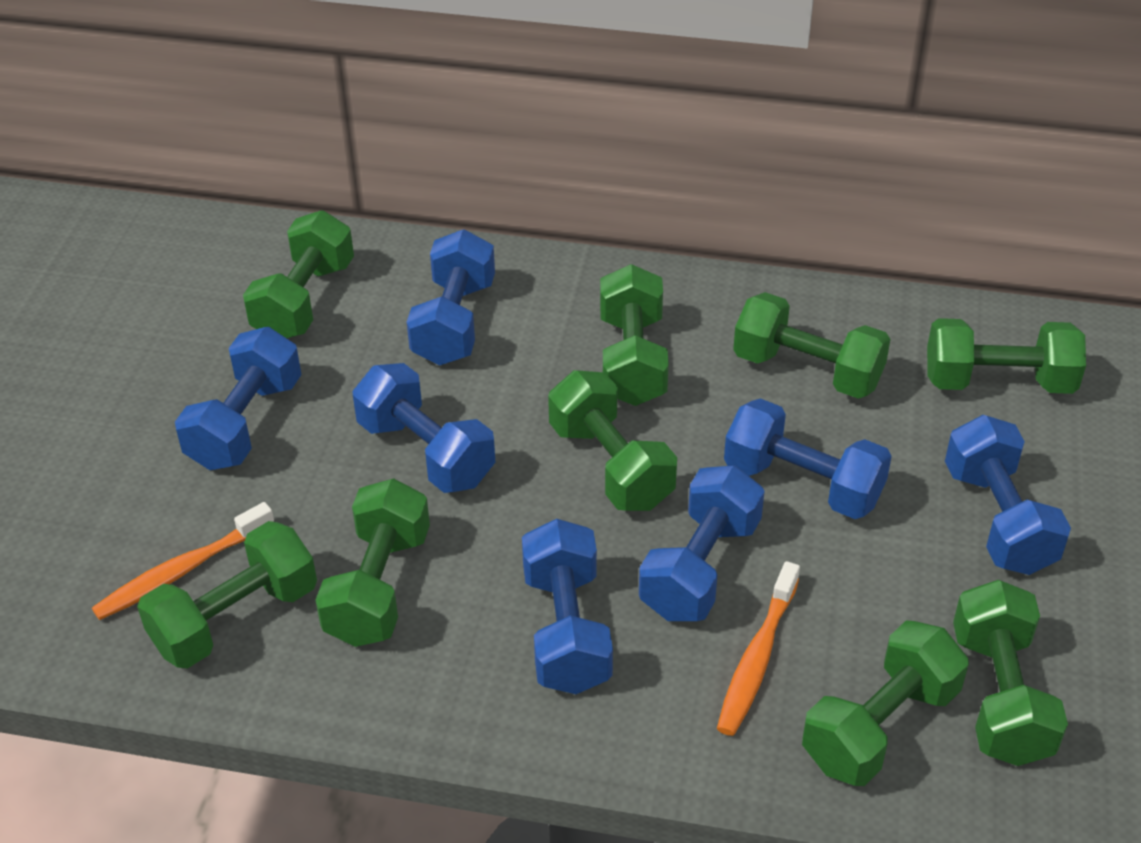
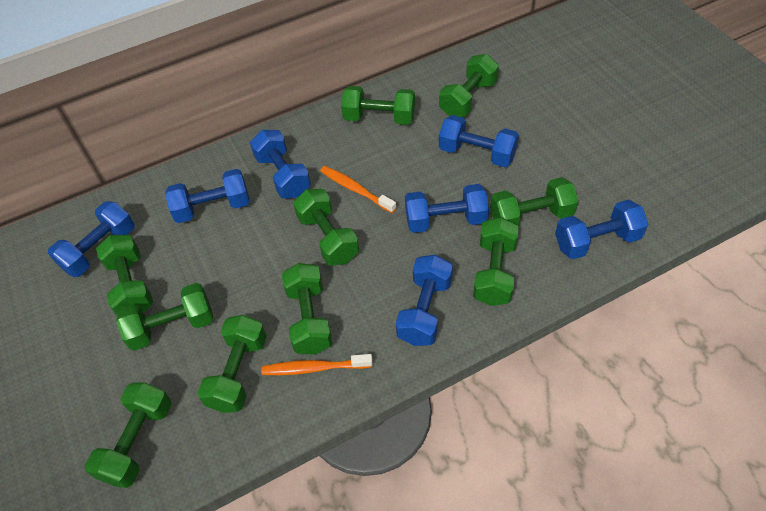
green dumbbell: 9 -> 10

